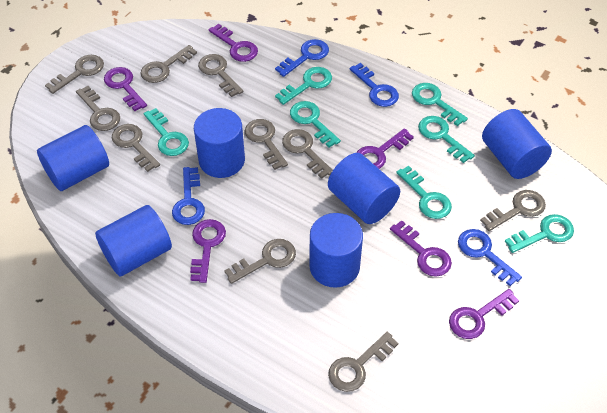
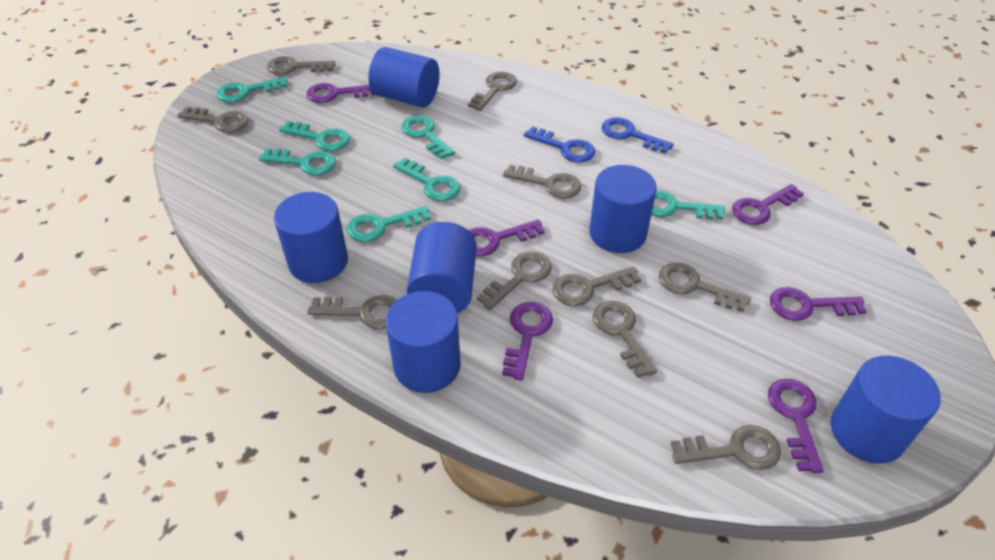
blue key: 4 -> 2

